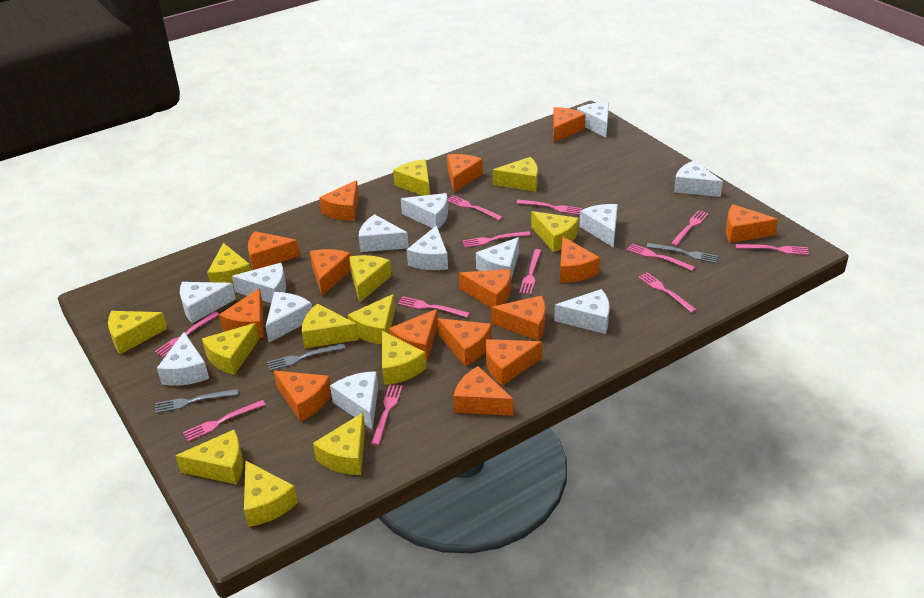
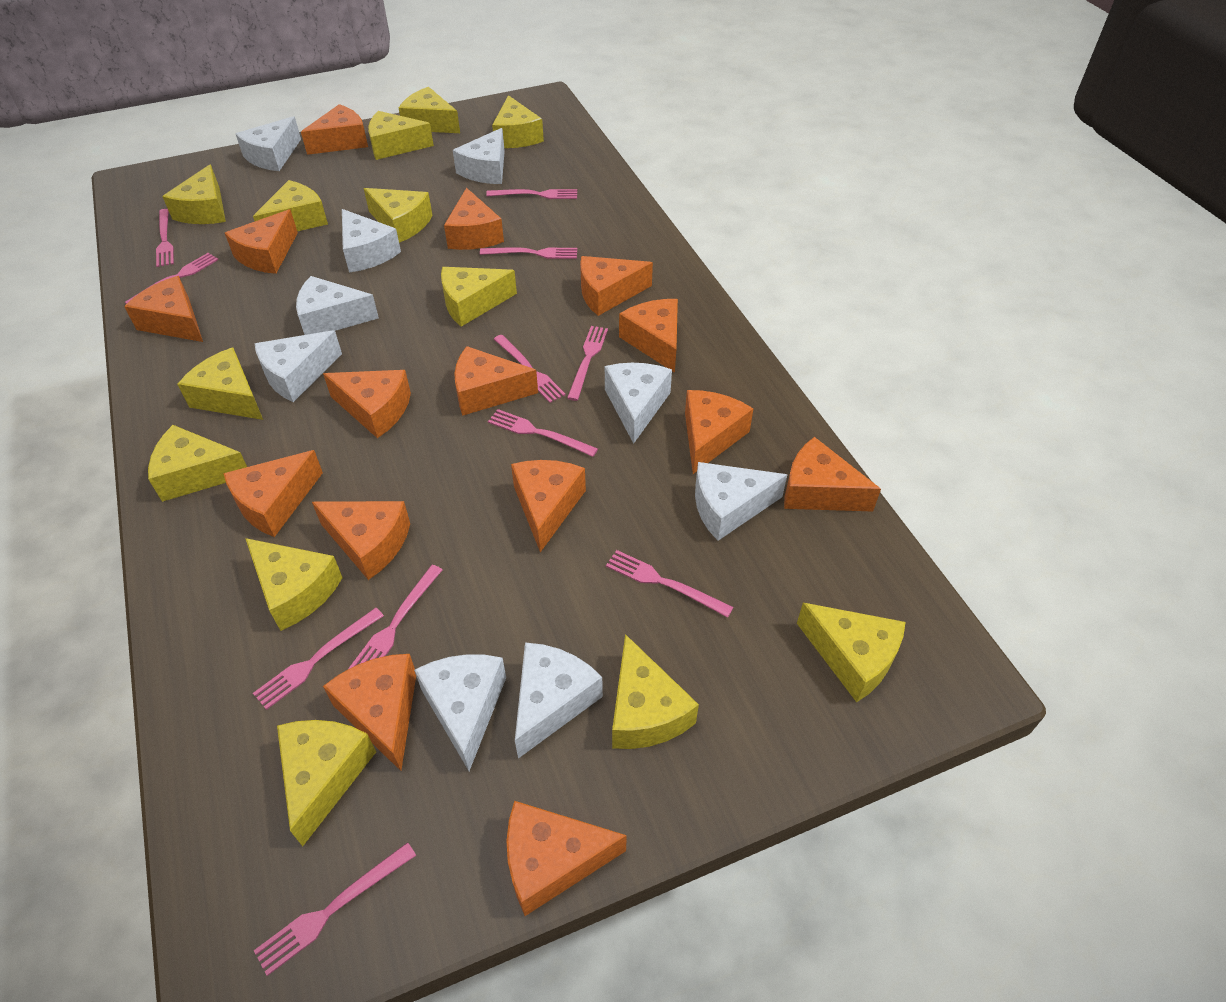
grey fork: 3 -> 0
pink fork: 12 -> 11
white cheese: 13 -> 9

